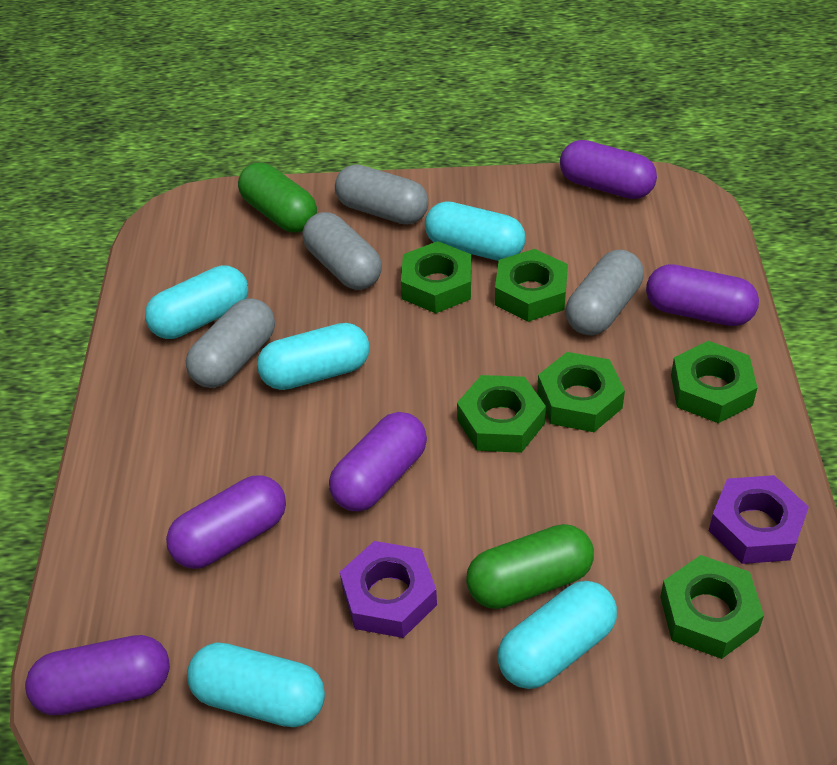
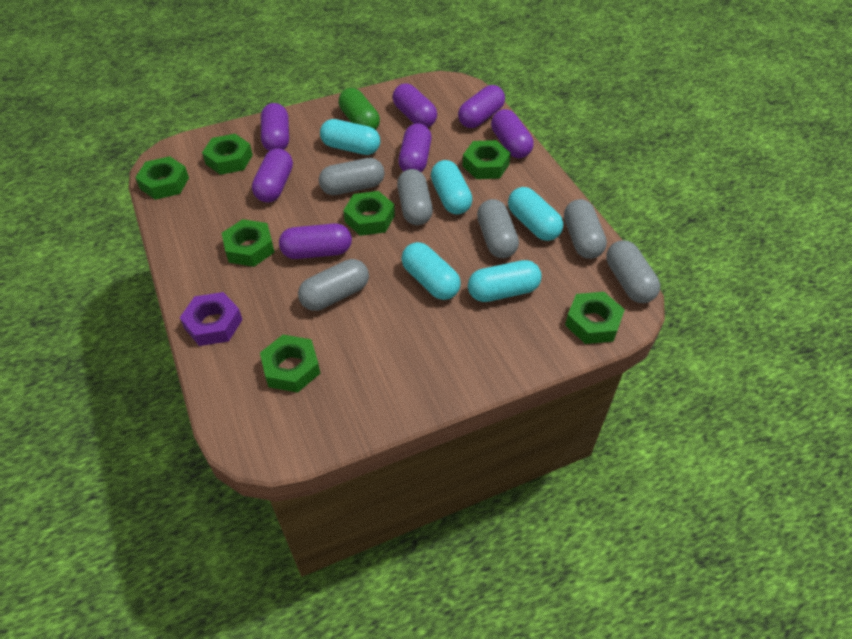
green capsule: 2 -> 1
green nut: 6 -> 7
grey capsule: 4 -> 6
purple capsule: 5 -> 7
purple nut: 2 -> 1

